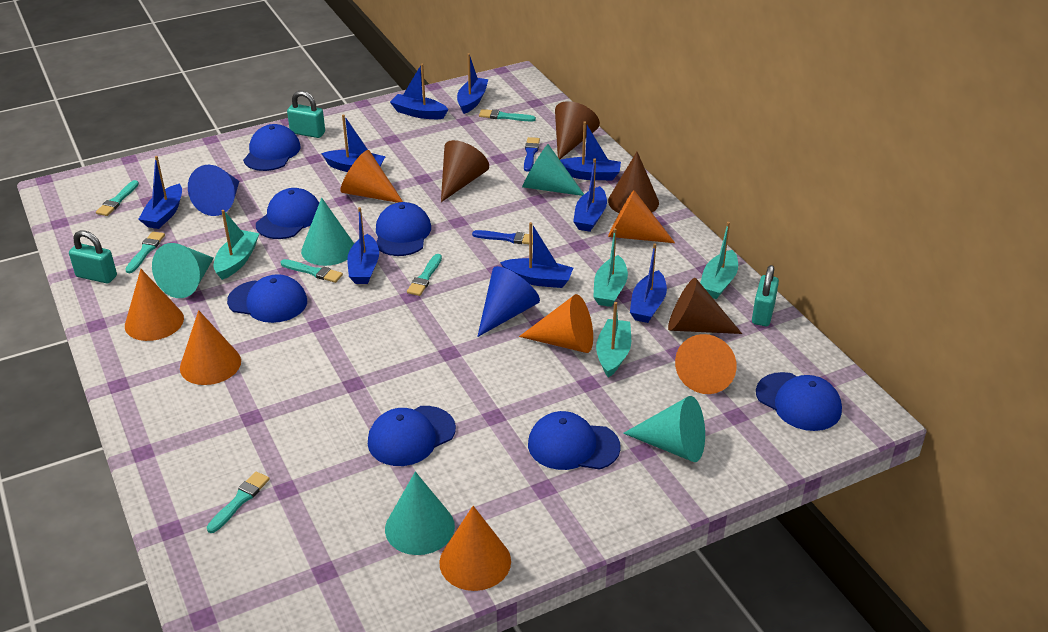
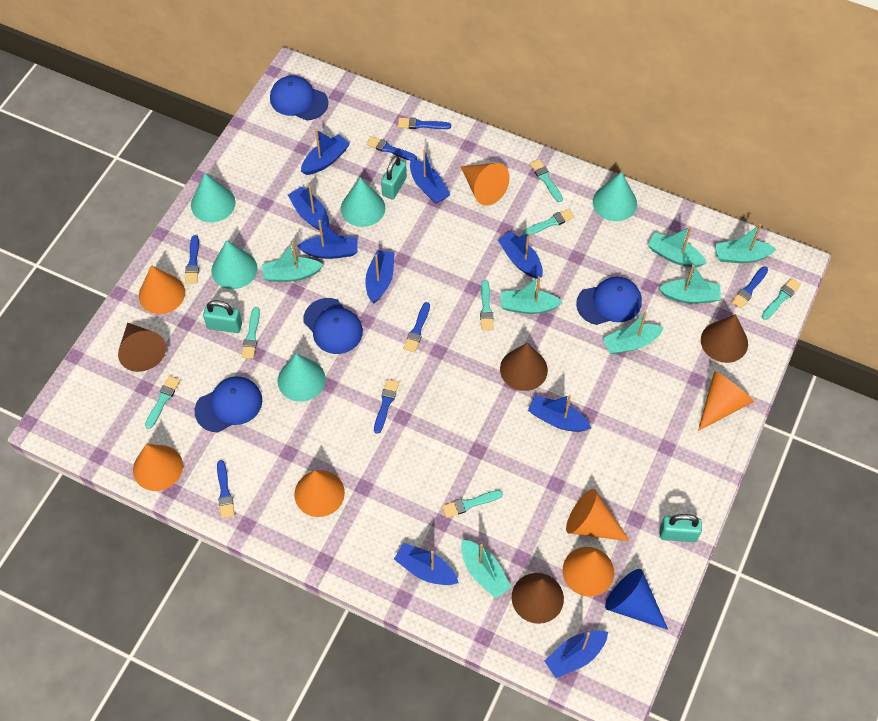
blue brush: 2 -> 7
blue cap: 7 -> 4
blue cone: 2 -> 1
turquoise boat: 4 -> 7
turquoise brush: 6 -> 7

